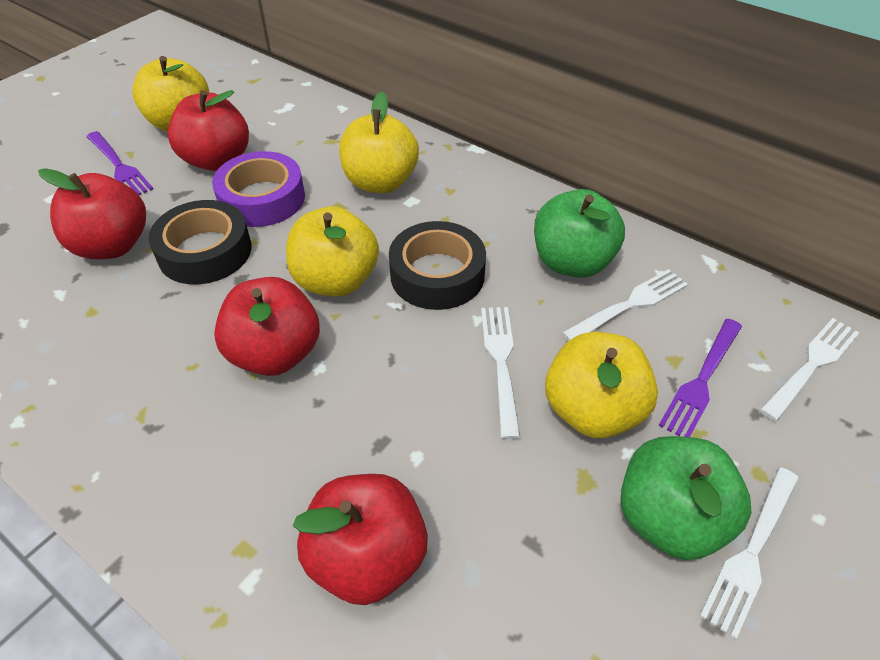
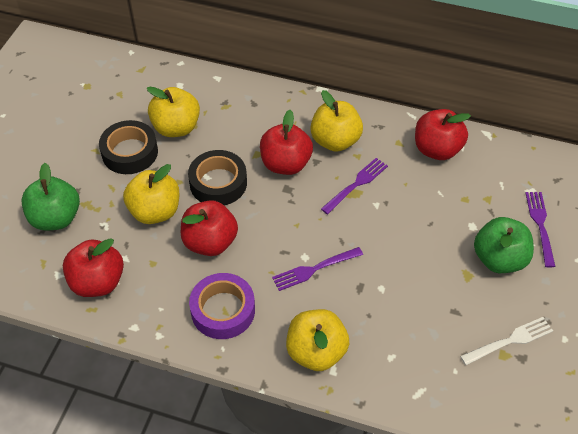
purple fork: 2 -> 3
white fork: 4 -> 1

